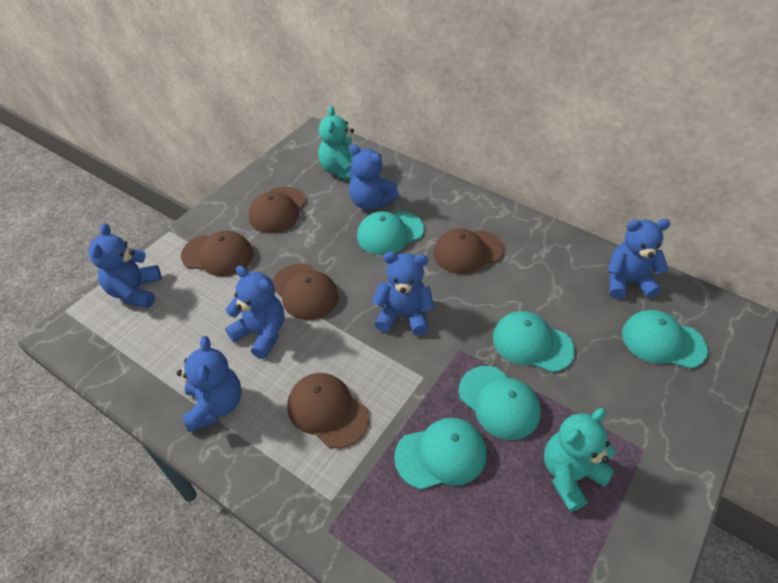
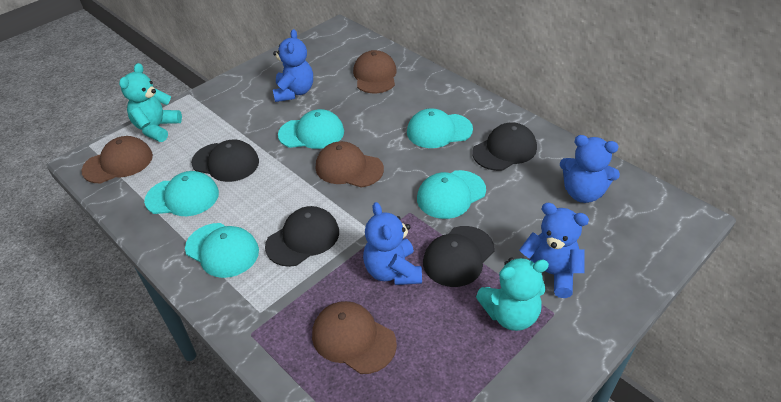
black cap: 0 -> 4
blue teddy bear: 6 -> 4
brown cap: 5 -> 4

